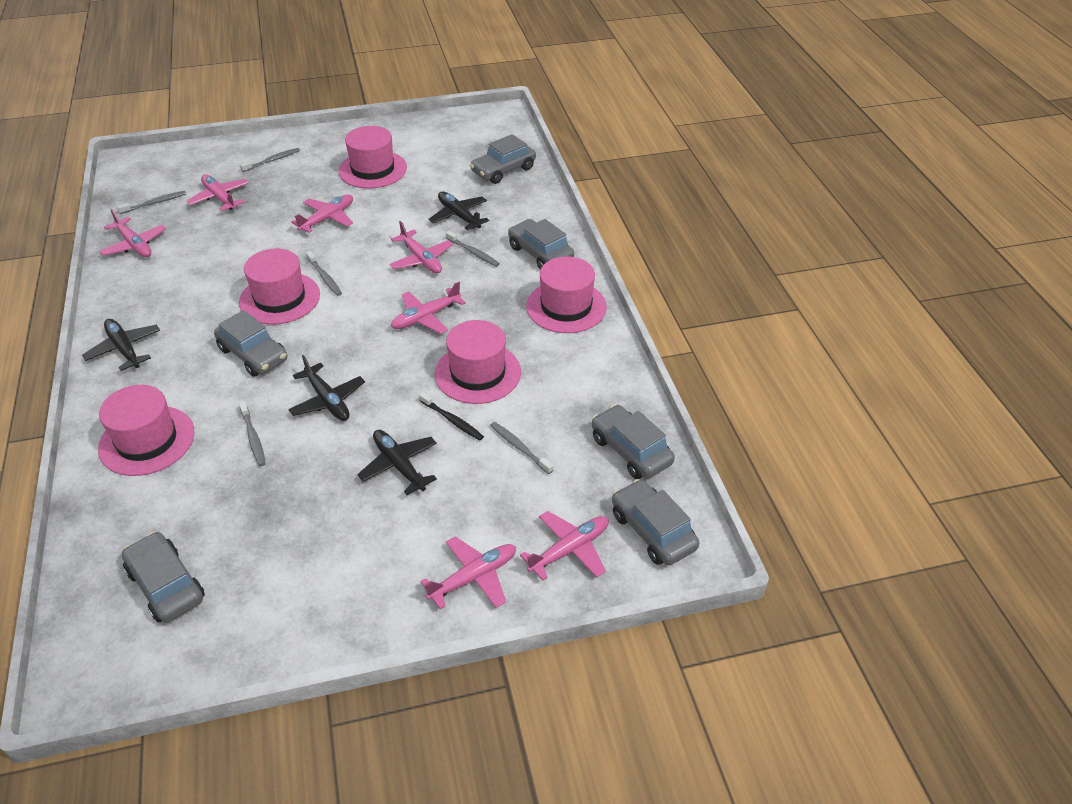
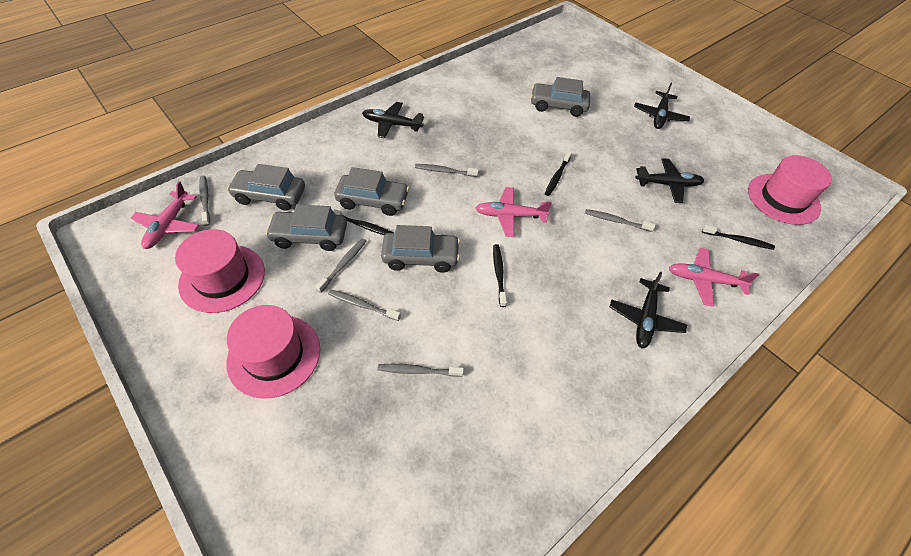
black toothbrush: 1 -> 4
grey car: 6 -> 5
pink hat: 5 -> 3
pink plane: 7 -> 3

